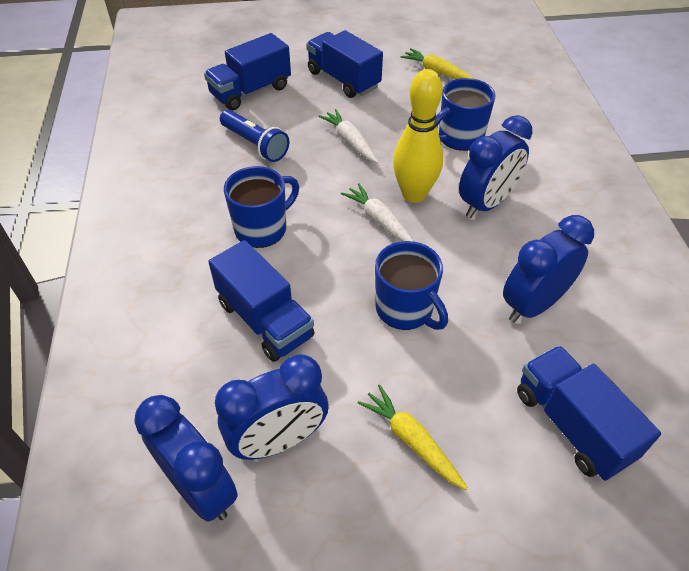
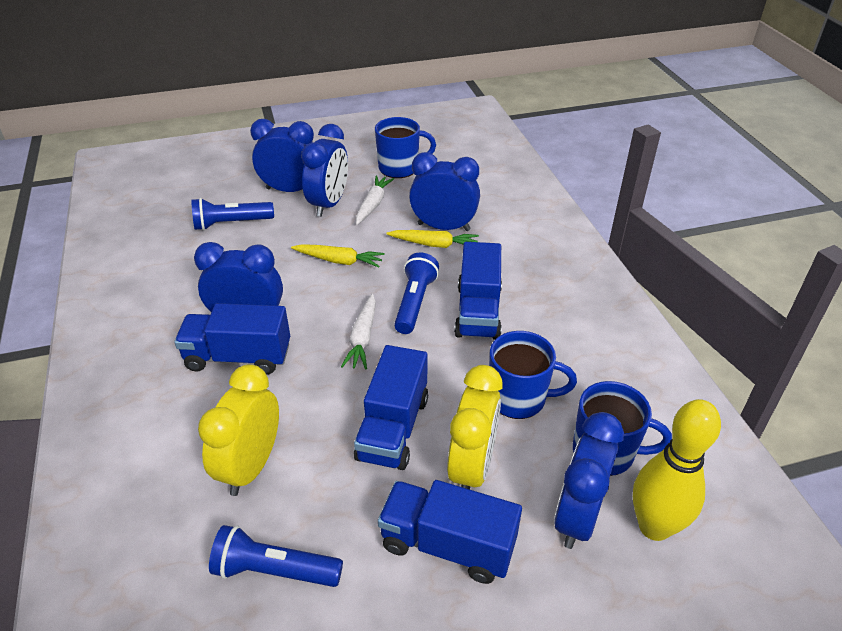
blue clock: 4 -> 5
blue flashlight: 1 -> 3
yellow clock: 0 -> 2

